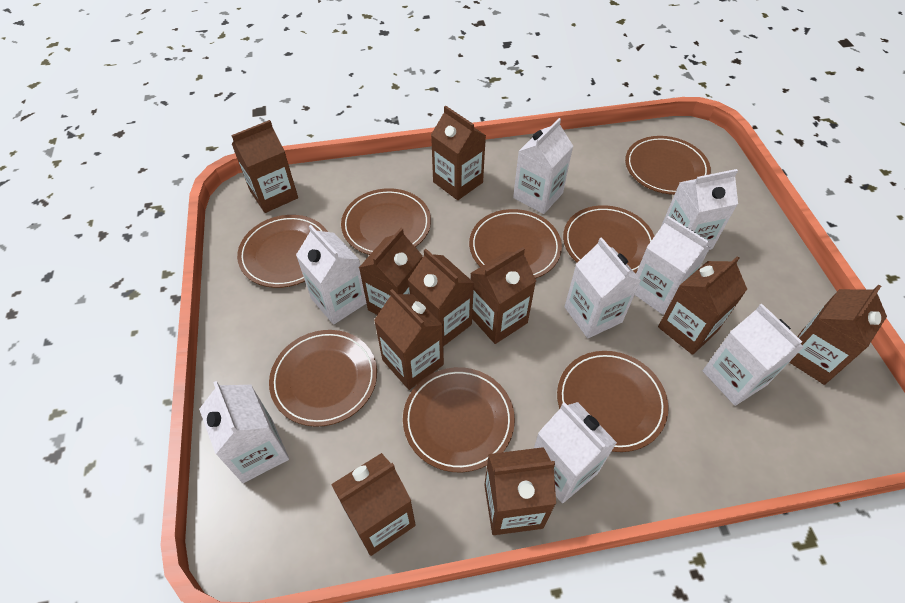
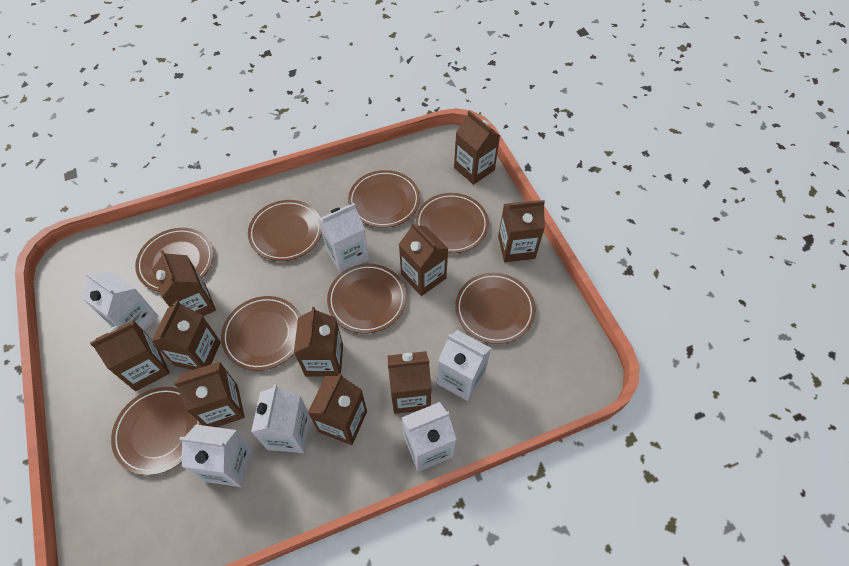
white carton: 8 -> 6

